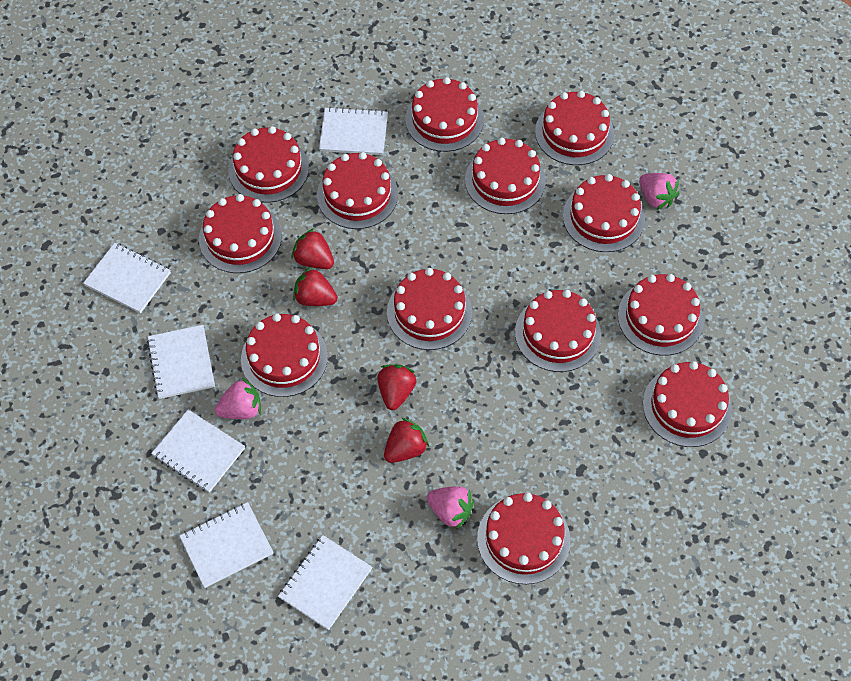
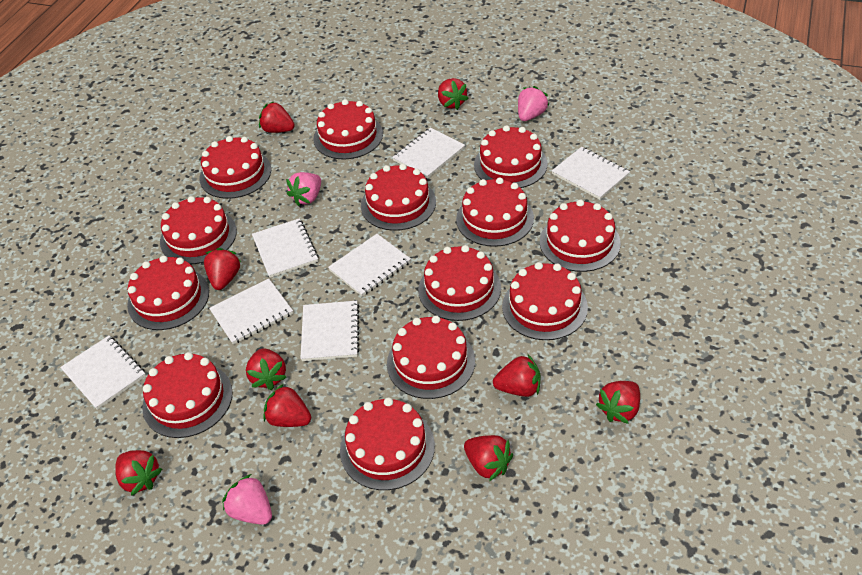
red strawberry: 4 -> 9
white notebook: 6 -> 7

